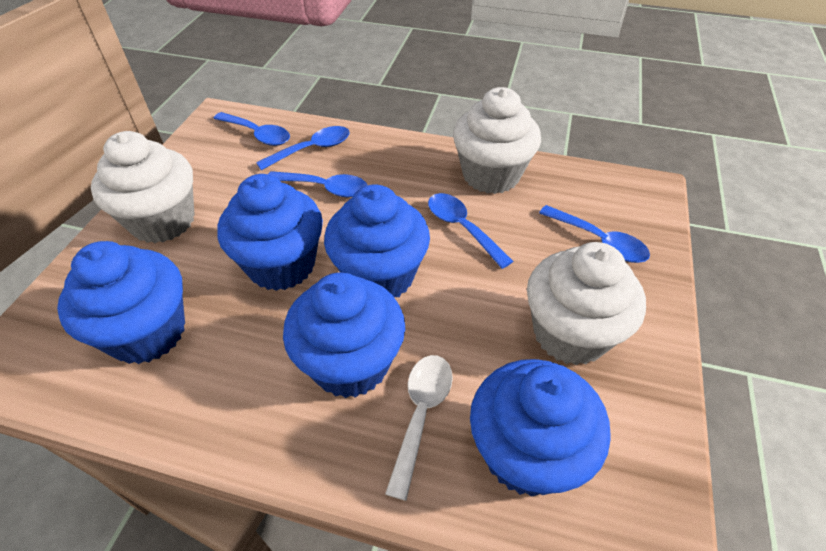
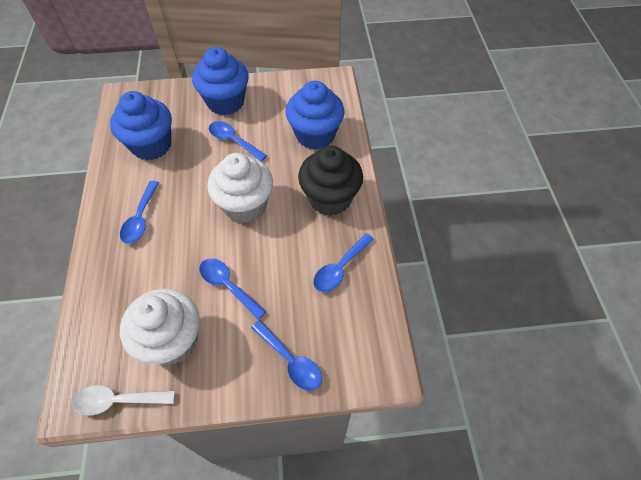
black cupcake: 0 -> 1
blue cupcake: 5 -> 3
white cupcake: 3 -> 2

